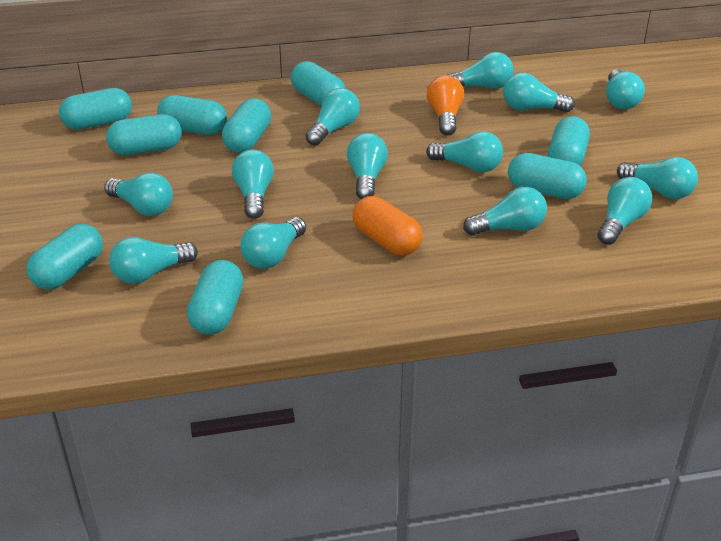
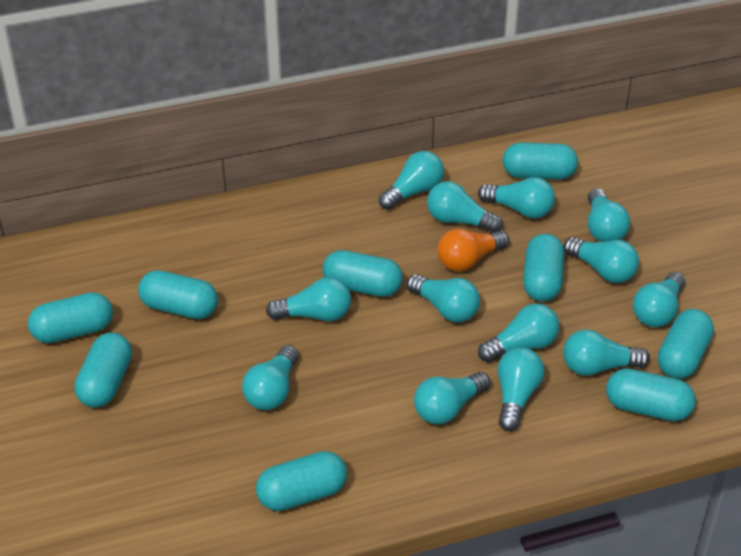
orange capsule: 1 -> 0

